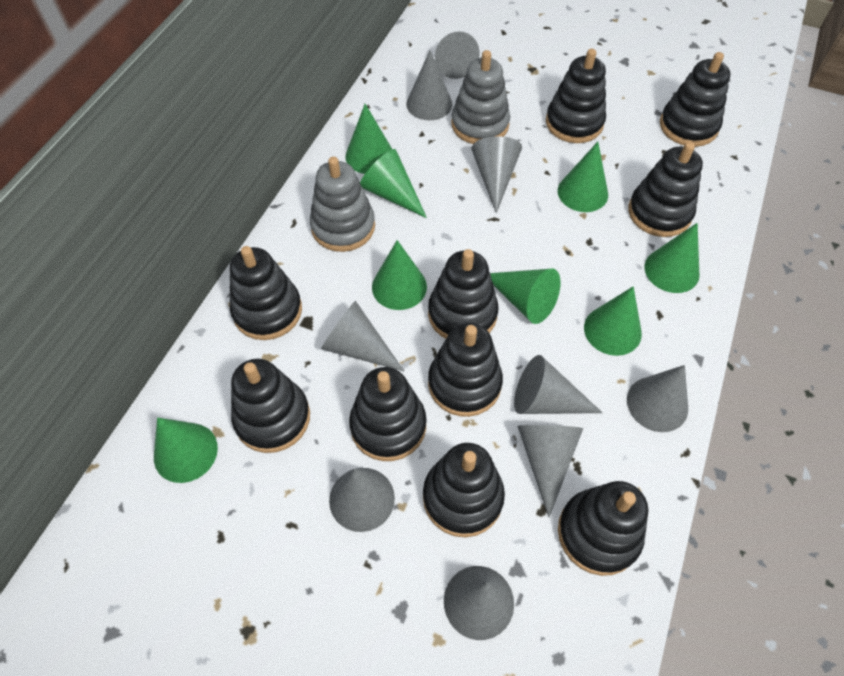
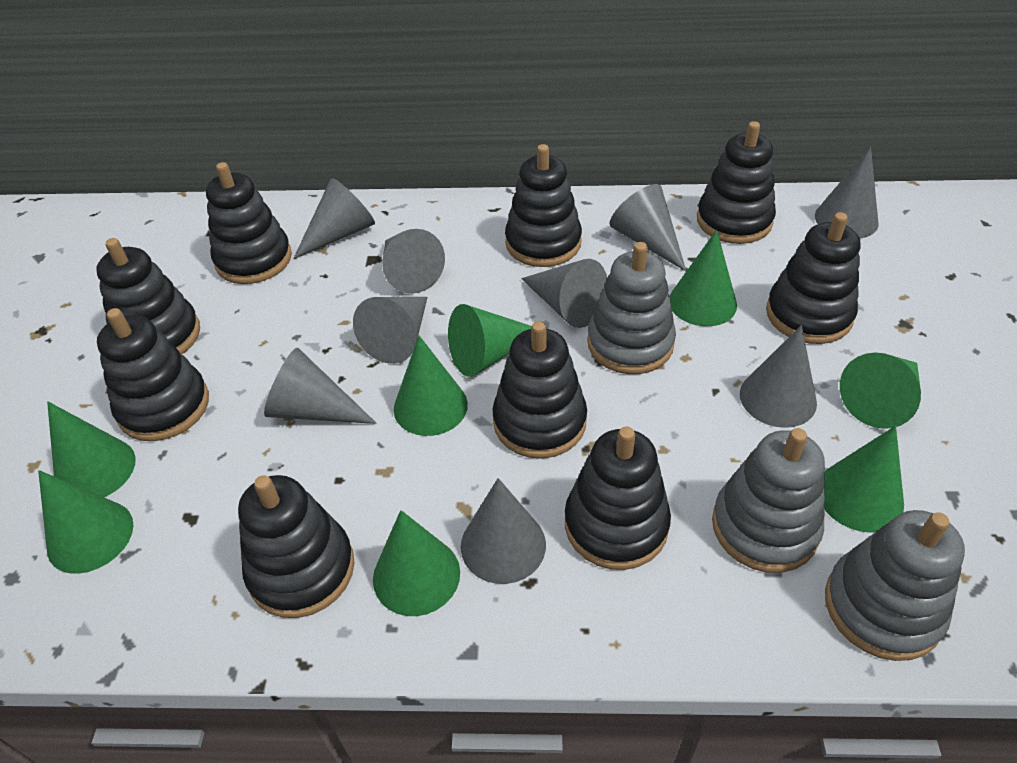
black stacking toy: 10 -> 9
grey stacking toy: 2 -> 3

